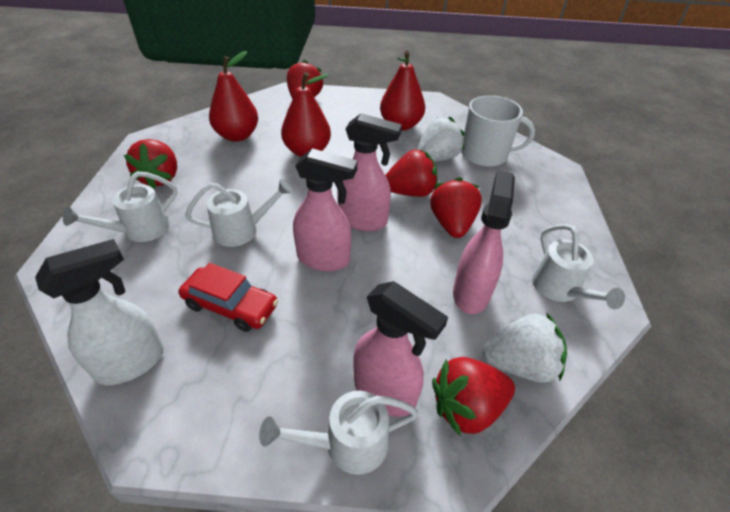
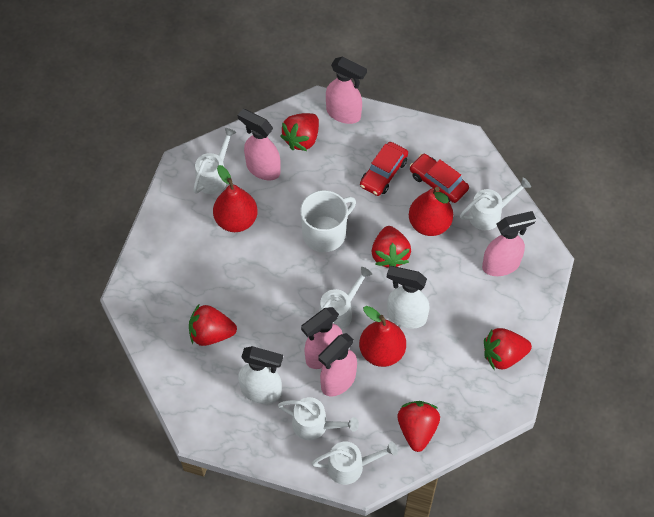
pink spray bottle: 4 -> 5
red car: 1 -> 2
white spray bottle: 1 -> 2
white strawberry: 2 -> 0
white watering can: 4 -> 5

